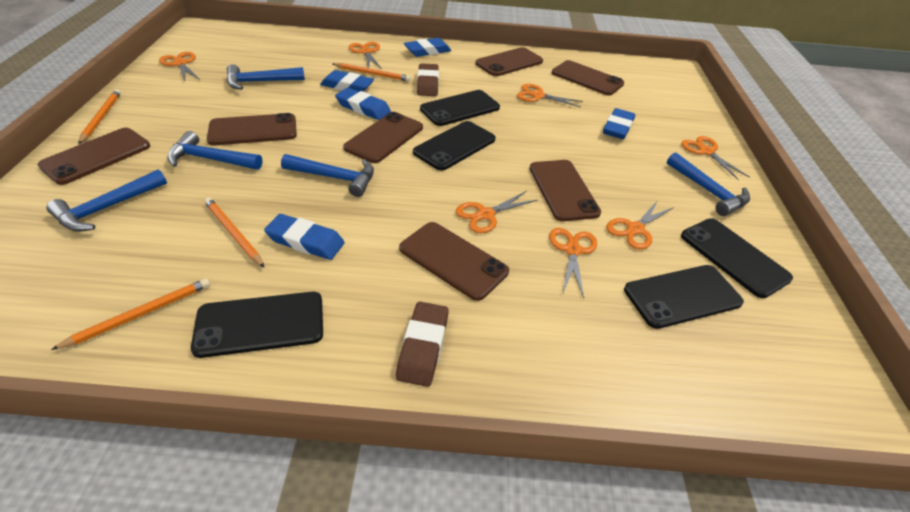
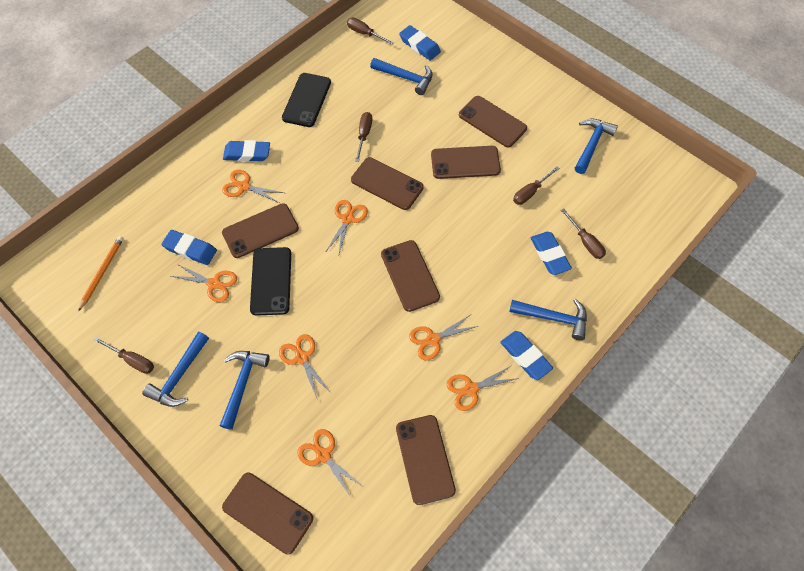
black phone: 5 -> 2
brown eraser: 2 -> 0
brown screwdriver: 0 -> 5
orange pencil: 4 -> 1

